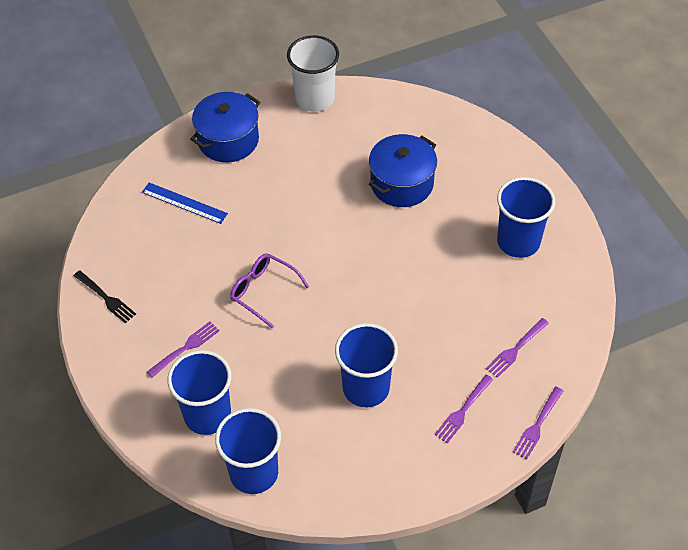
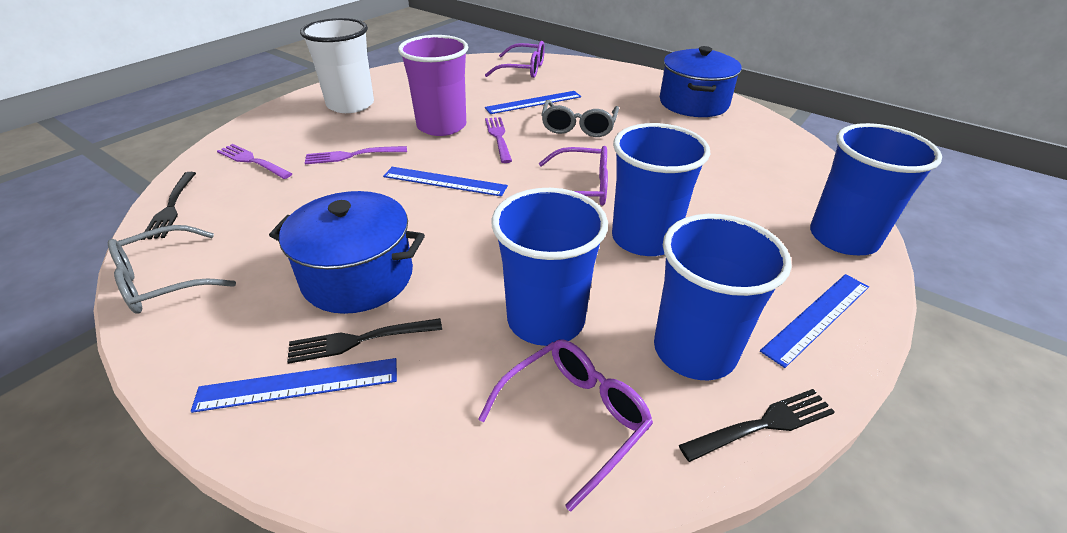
black fork: 1 -> 3
blue ruler: 1 -> 4
grey glasses: 0 -> 2
purple cup: 0 -> 1
purple fork: 4 -> 3
purple glasses: 1 -> 3

